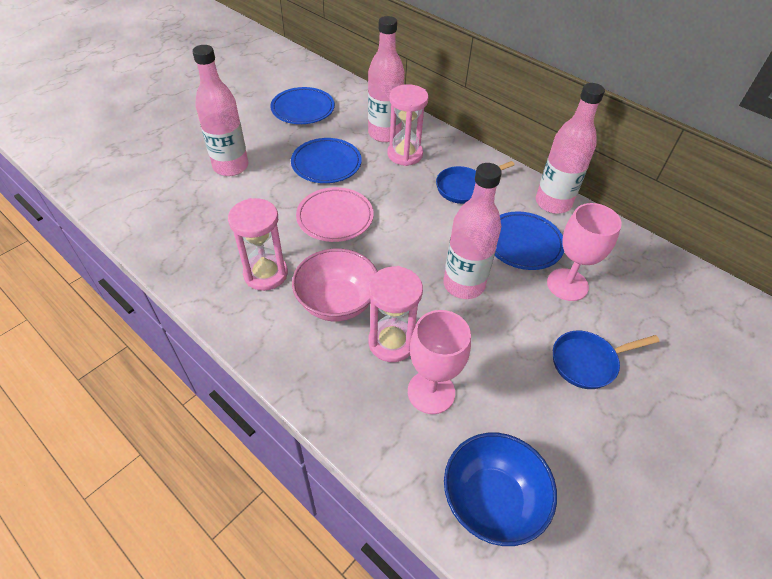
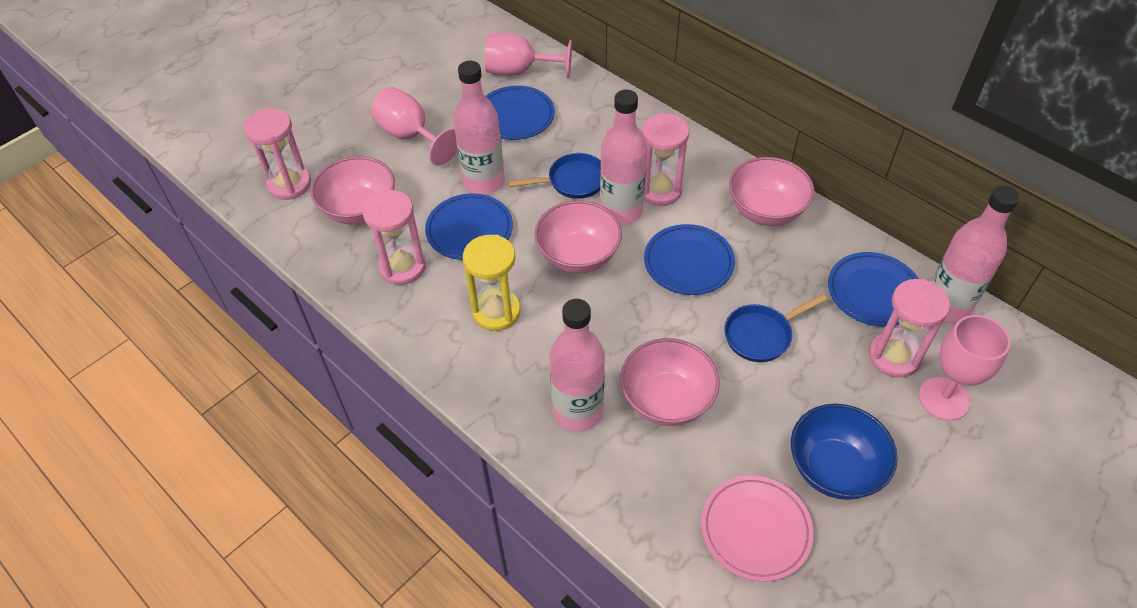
blue plate: 3 -> 4
pink bowl: 1 -> 4
pink goblet: 2 -> 3
pink hourglass: 3 -> 4
yellow hourglass: 0 -> 1

